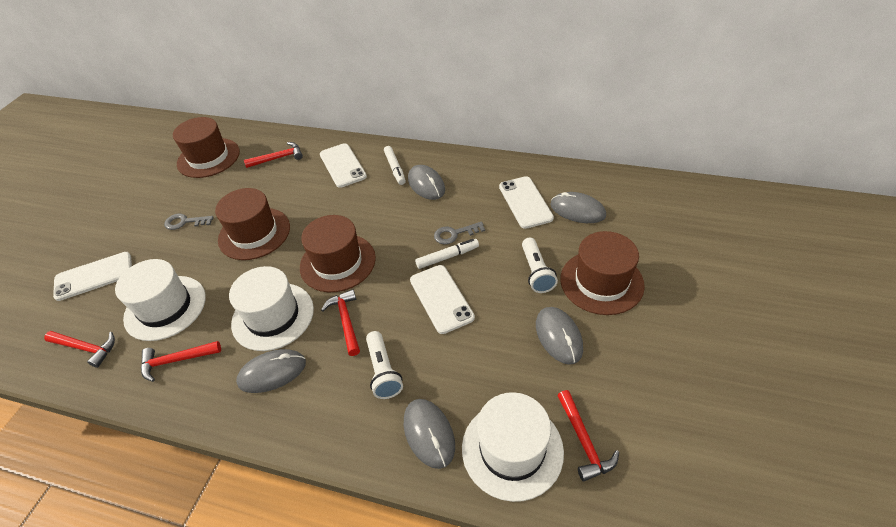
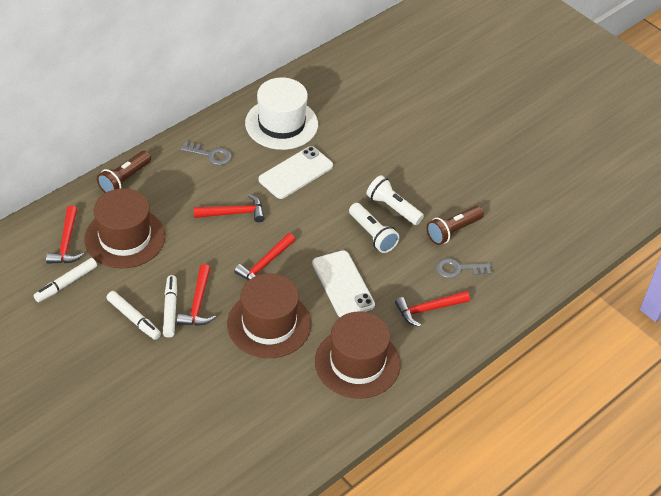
brown flashlight: 0 -> 2
brown hat: 4 -> 3
grey mouse: 5 -> 0
white hat: 3 -> 1
white marker: 2 -> 3
white phone: 4 -> 2

